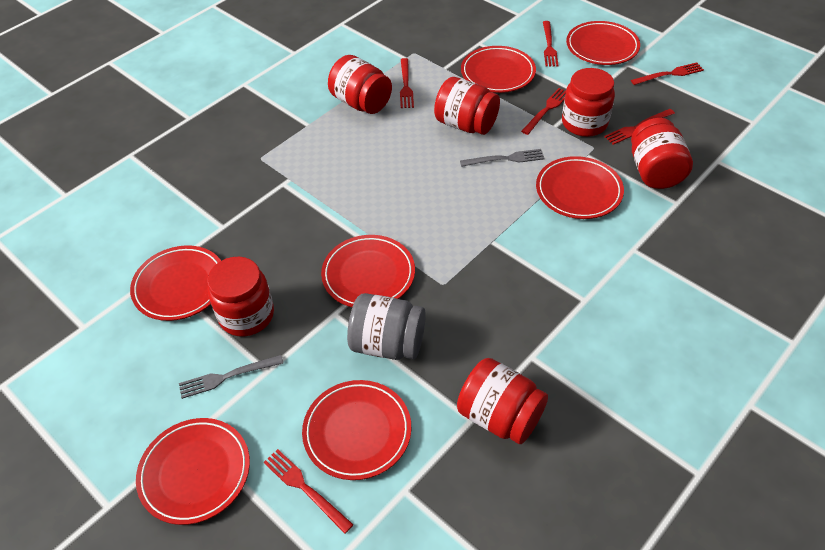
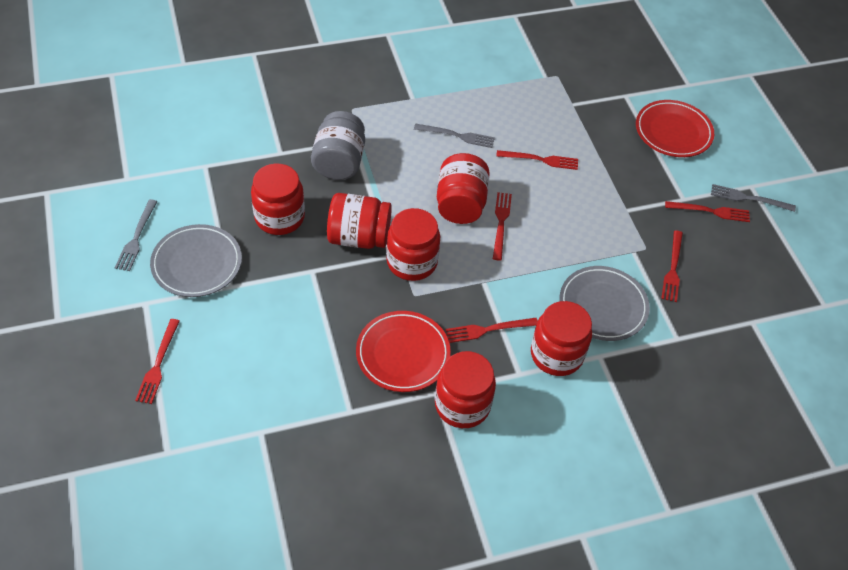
grey fork: 2 -> 3
grey plate: 0 -> 2
red plate: 7 -> 2

